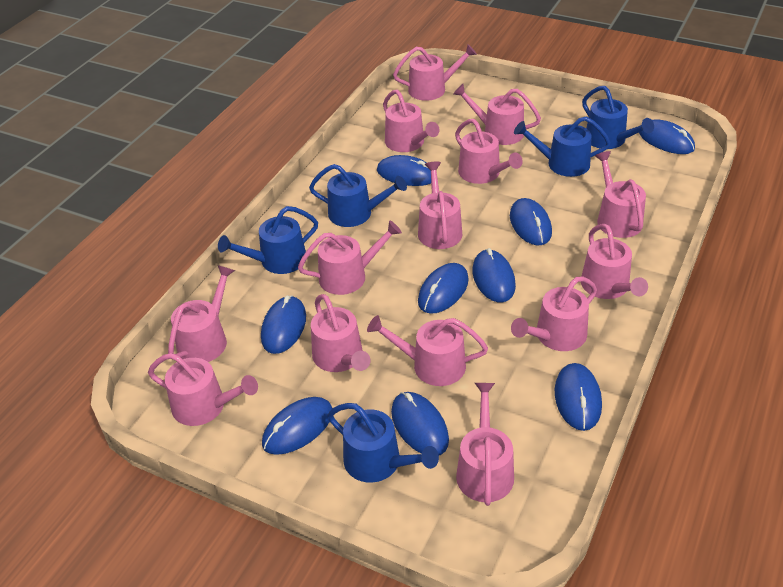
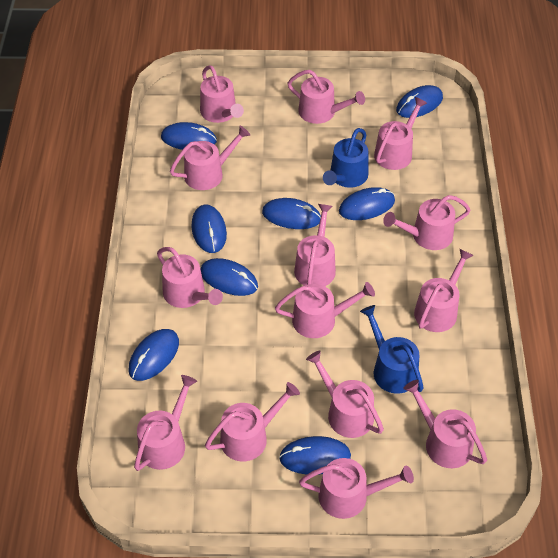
blue mouse: 9 -> 8
blue watering can: 5 -> 2

